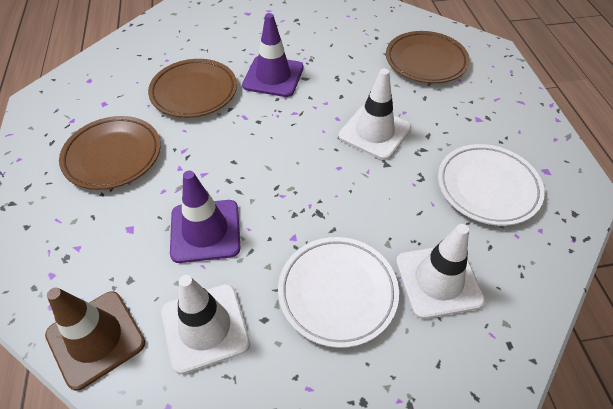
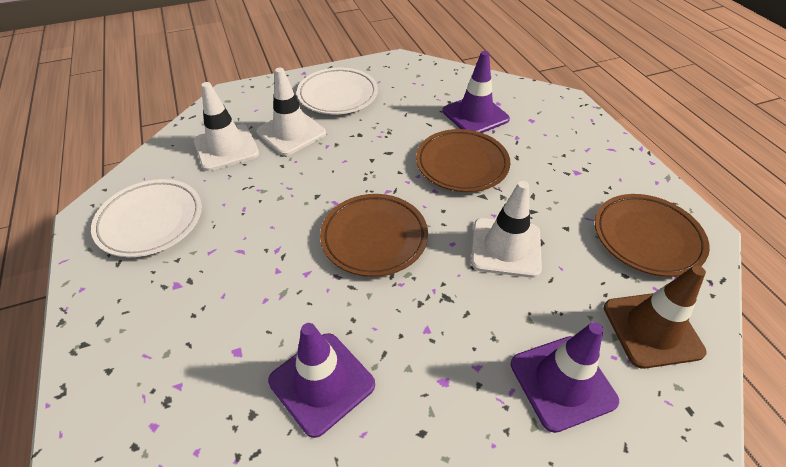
purple traffic cone: 2 -> 3

